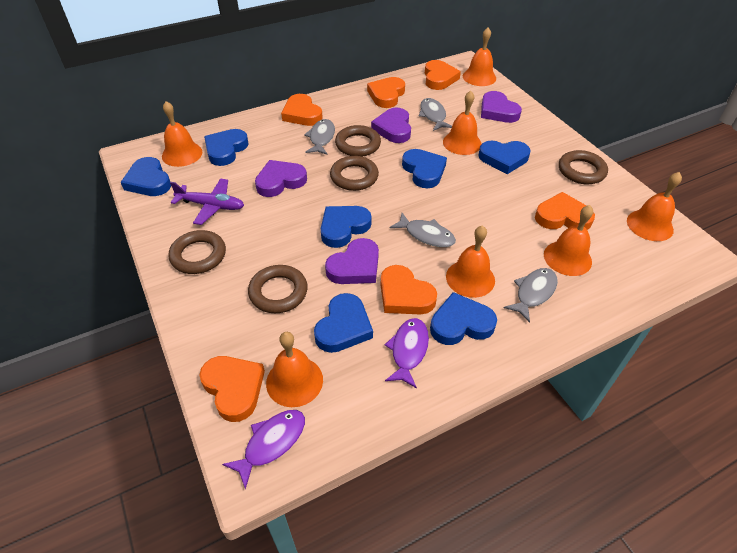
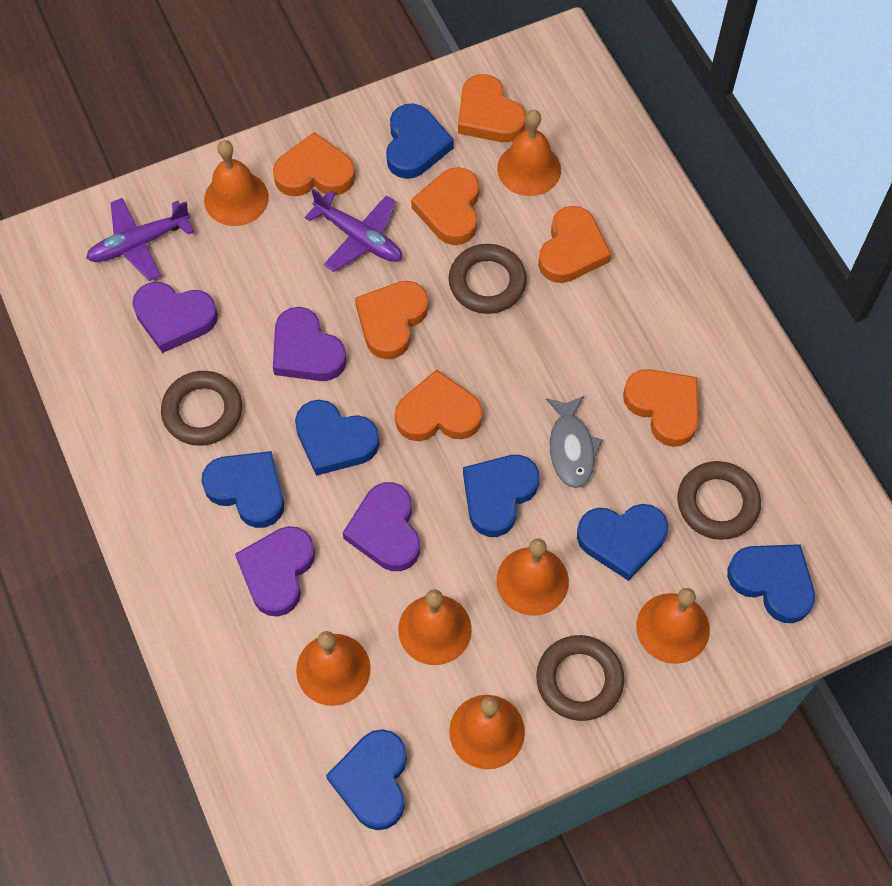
brown ring: 5 -> 4
grey fish: 4 -> 1
orange heart: 6 -> 7
purple fish: 2 -> 0
purple plane: 1 -> 2

